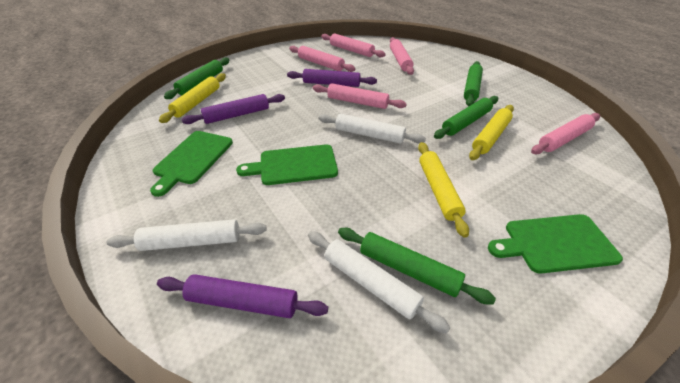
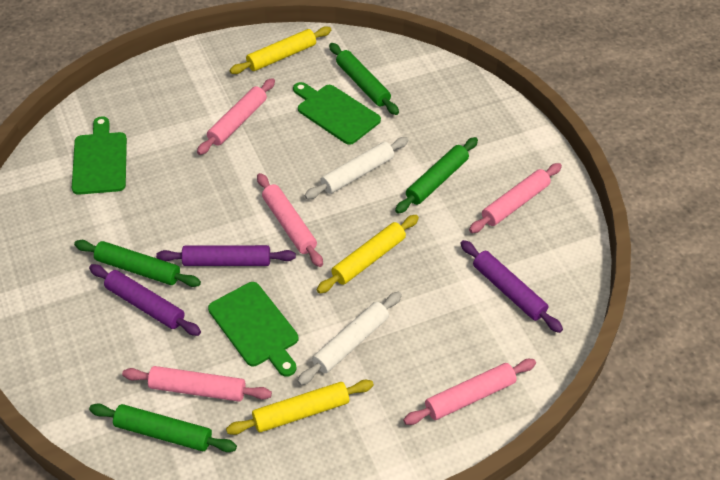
white rolling pin: 3 -> 2

